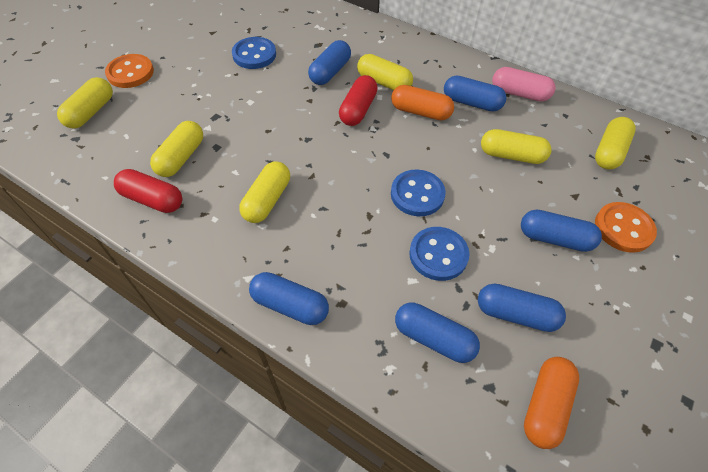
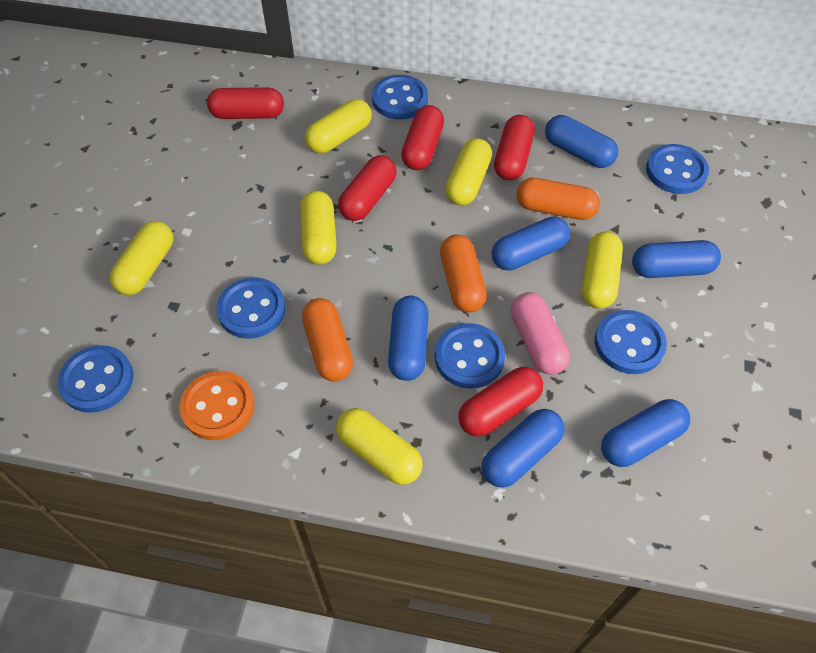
blue button: 3 -> 6
orange button: 2 -> 1
orange capsule: 2 -> 3
red capsule: 2 -> 5

